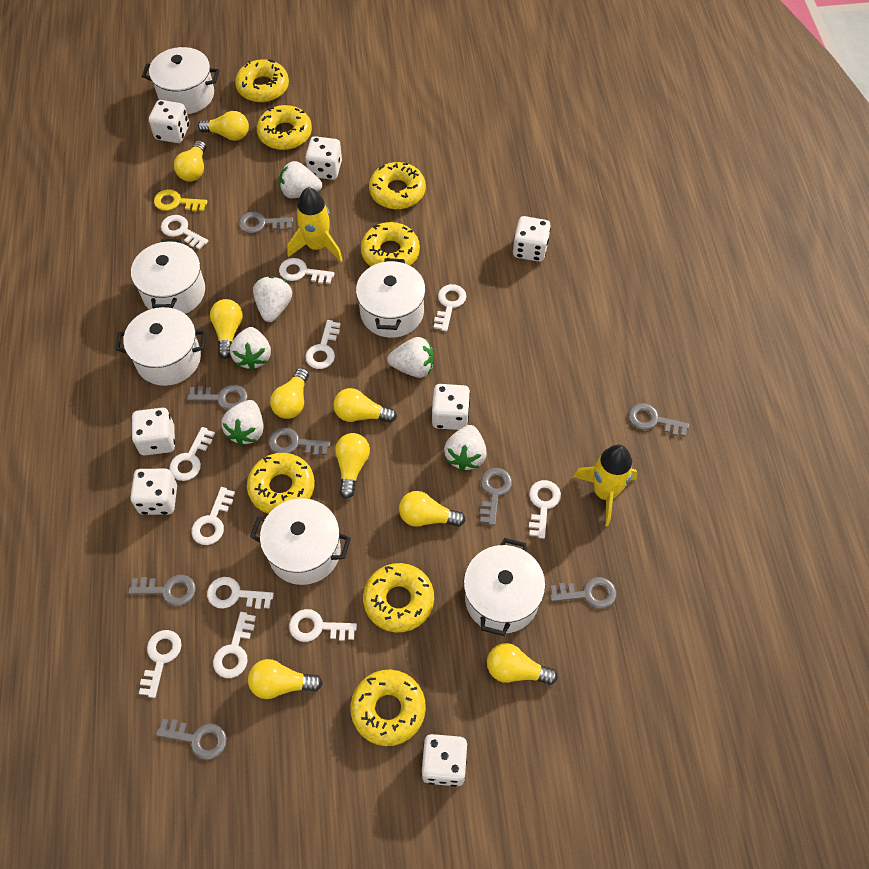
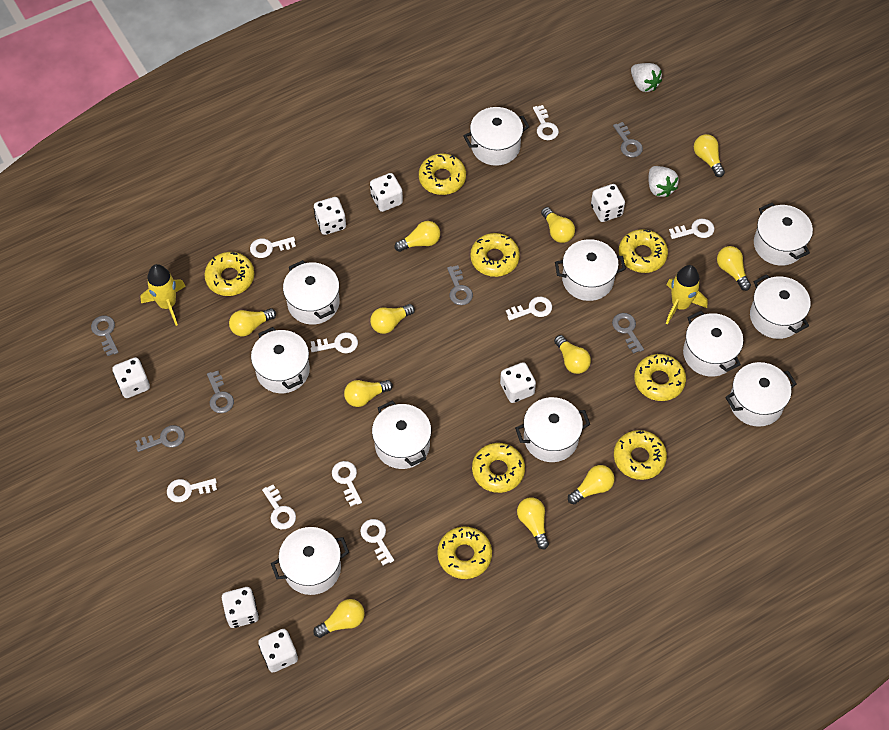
grey key: 8 -> 6
white key: 11 -> 9
white pot: 6 -> 11
white strawberry: 6 -> 2
yellow donut: 7 -> 8
yellow key: 1 -> 0
yellow light bulb: 9 -> 11

